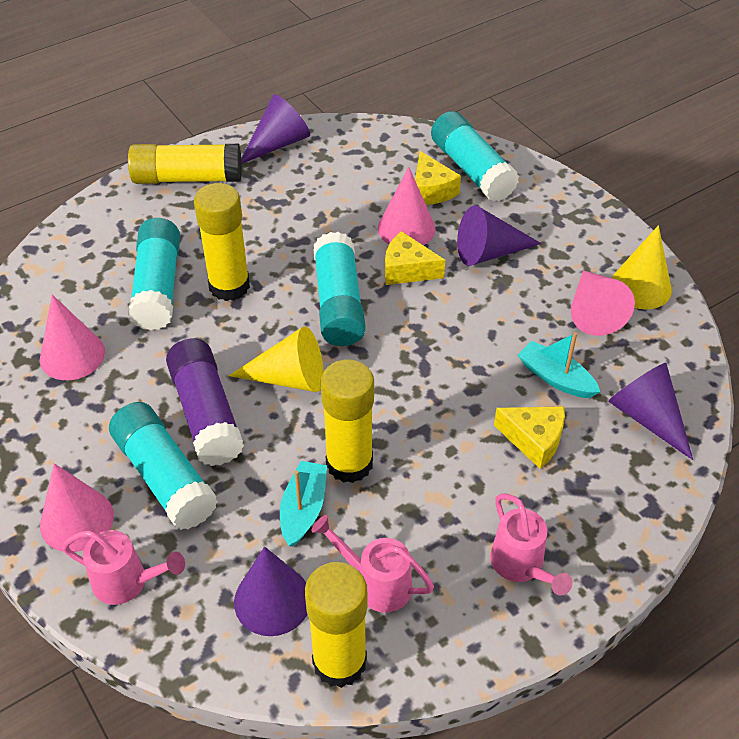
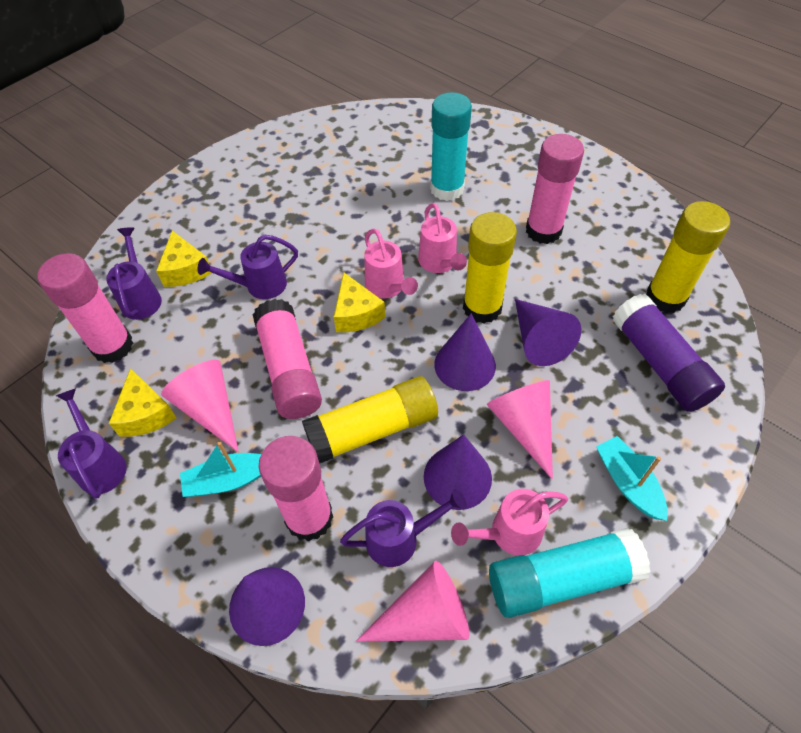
pink cone: 4 -> 3
pink glue stick: 0 -> 4
purple watering can: 0 -> 4
turquoise glue stick: 4 -> 2
yellow cone: 2 -> 0
yellow glue stick: 4 -> 3

